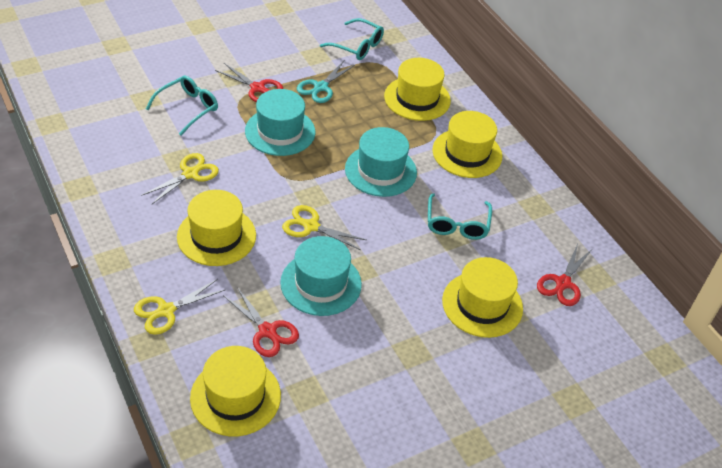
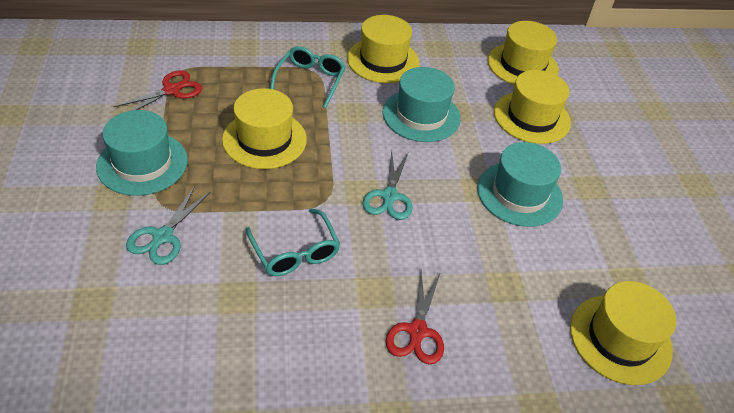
red scissors: 3 -> 2
turquoise glasses: 3 -> 2
turquoise scissors: 1 -> 2
yellow scissors: 3 -> 0

